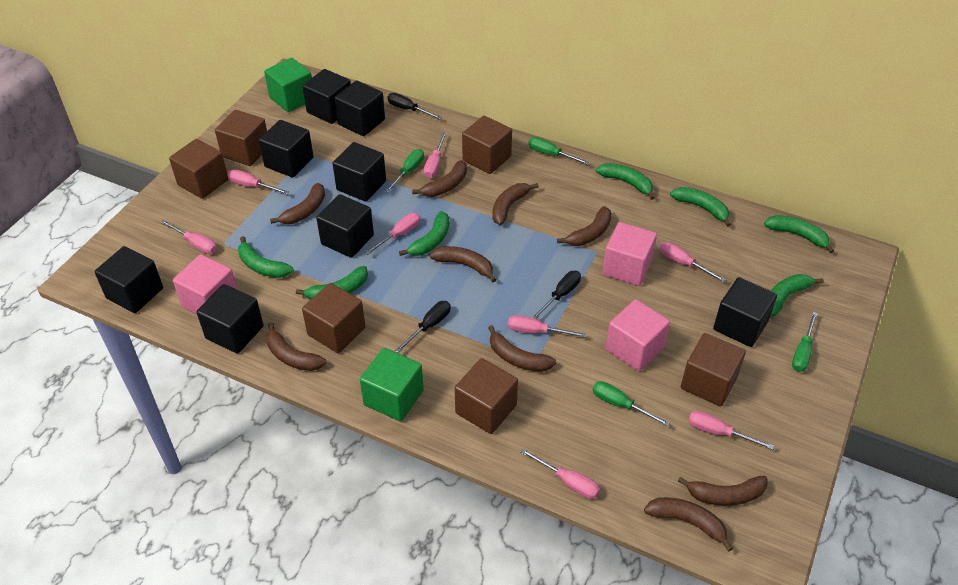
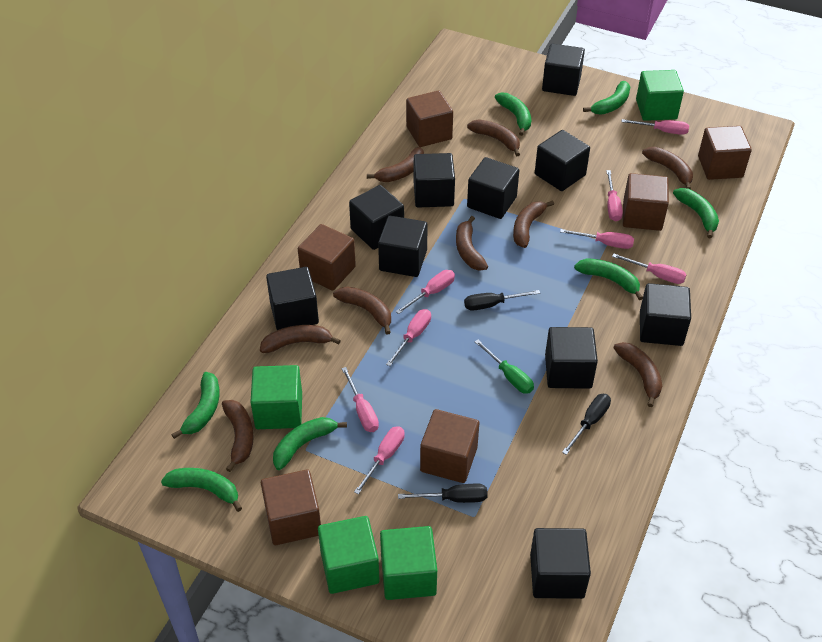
black cube: 8 -> 10
green cube: 2 -> 4
green screwdriver: 4 -> 1
pink cube: 3 -> 0

